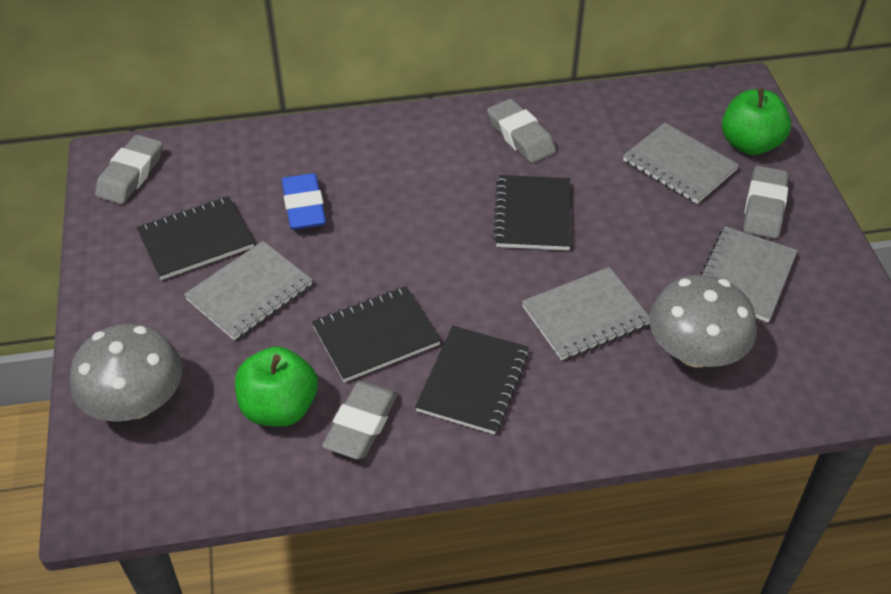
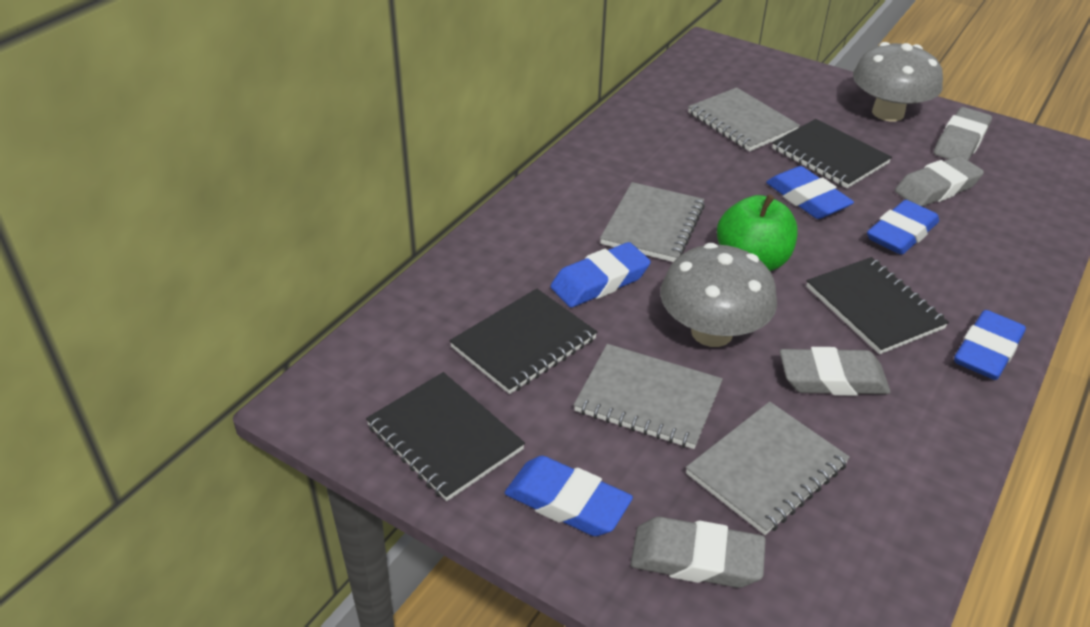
blue eraser: 1 -> 5
green apple: 2 -> 1

